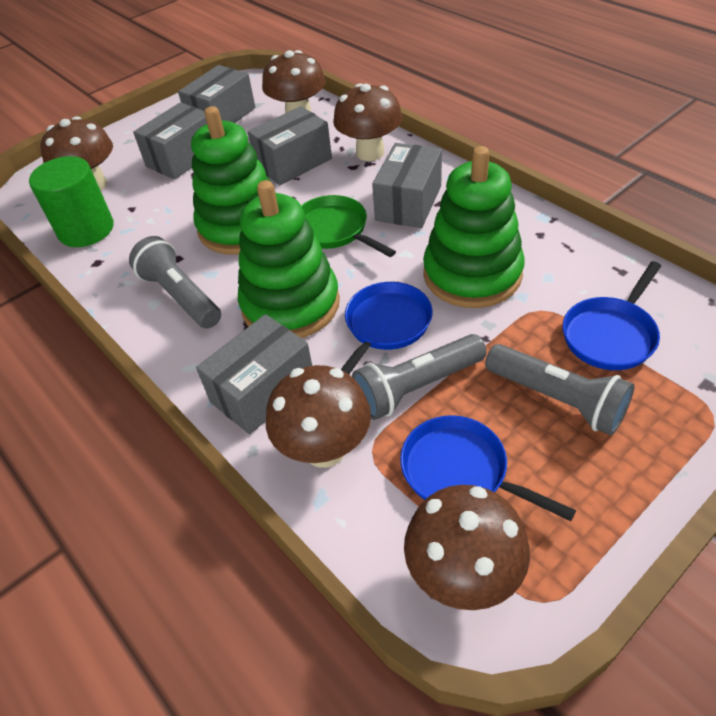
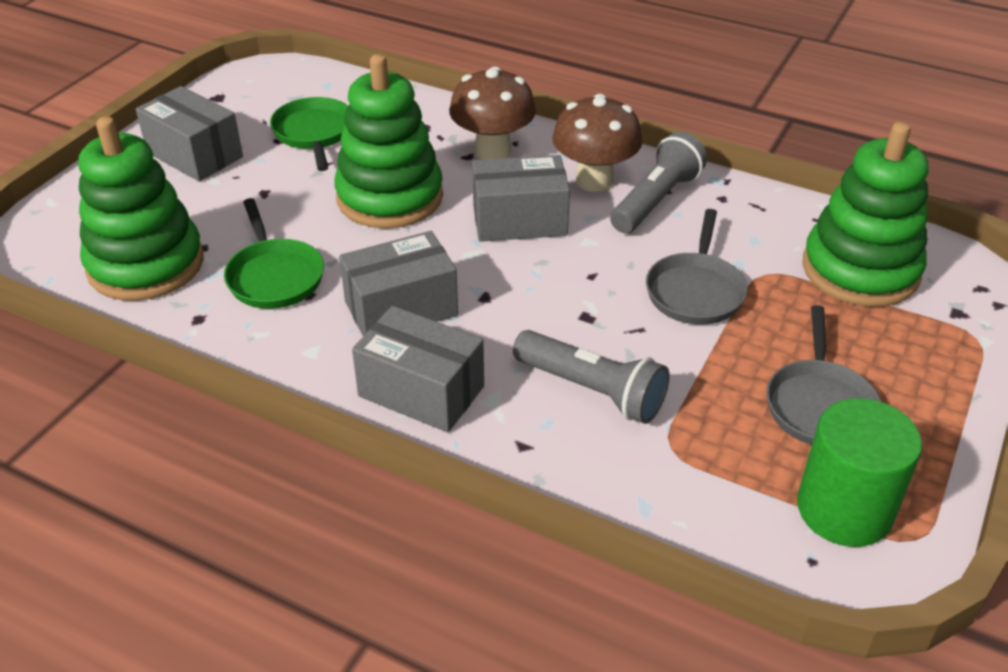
blue pan: 3 -> 0
brown mushroom: 5 -> 2
green pan: 1 -> 2
grey box: 5 -> 4
grey flashlight: 3 -> 2
grey pan: 0 -> 2

